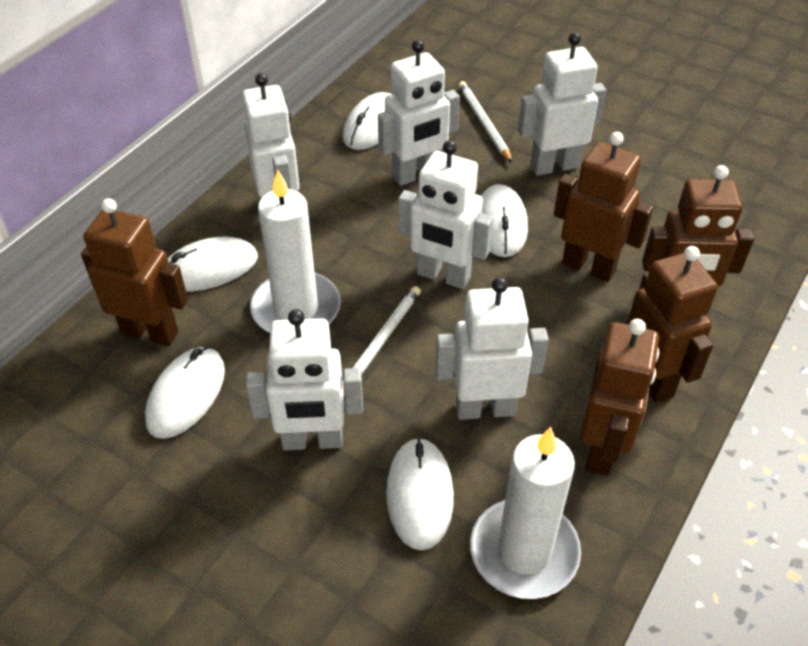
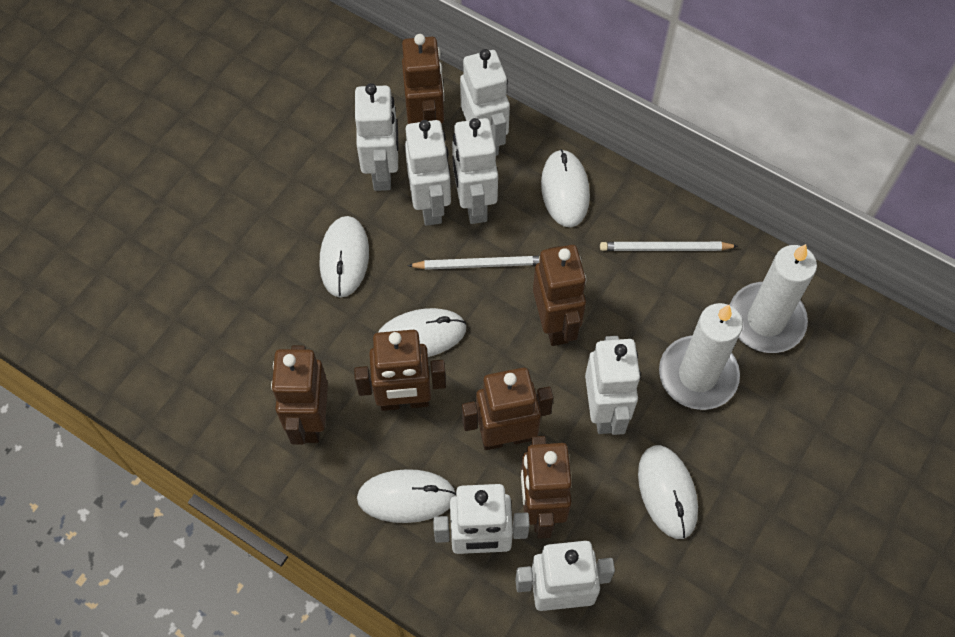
brown robot: 5 -> 6
white robot: 6 -> 7

